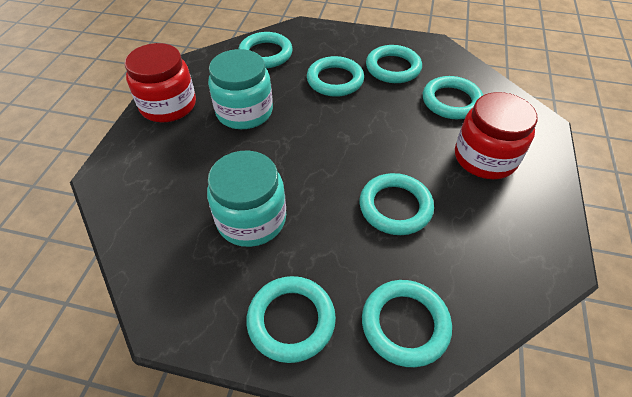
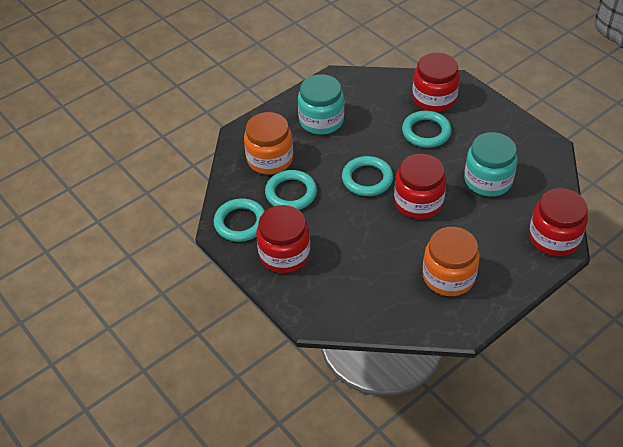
orange jar: 0 -> 2
red jar: 2 -> 4
turquoise ring: 7 -> 4

